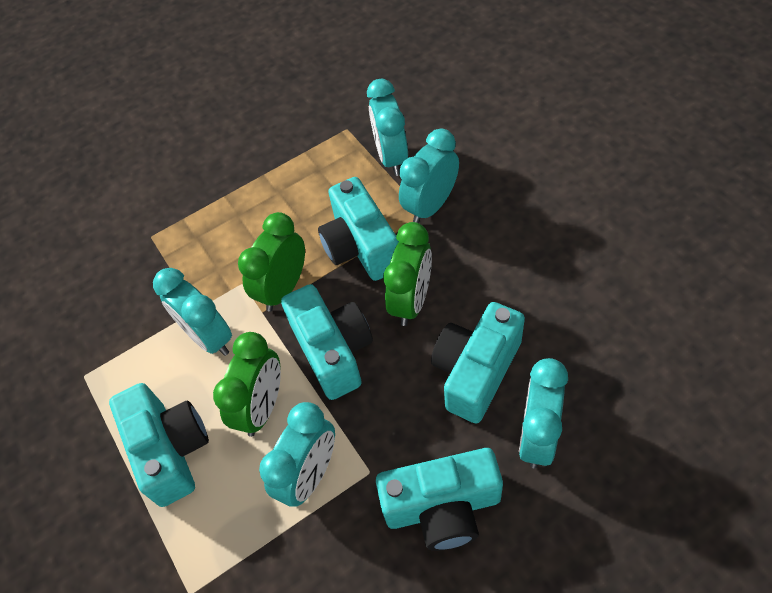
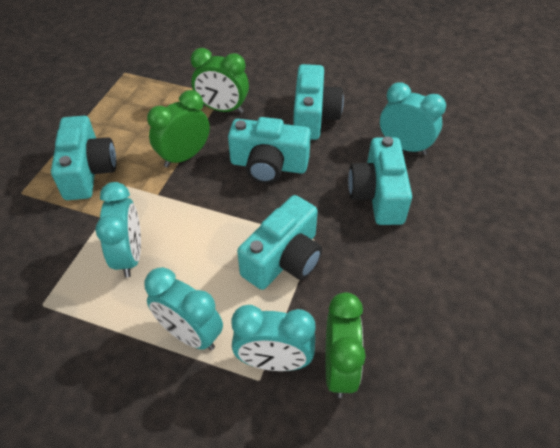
turquoise clock: 5 -> 4

